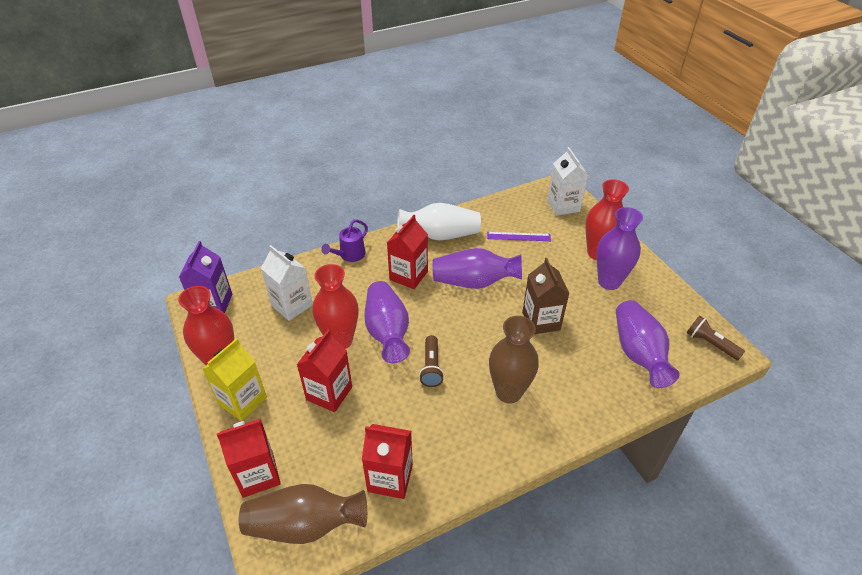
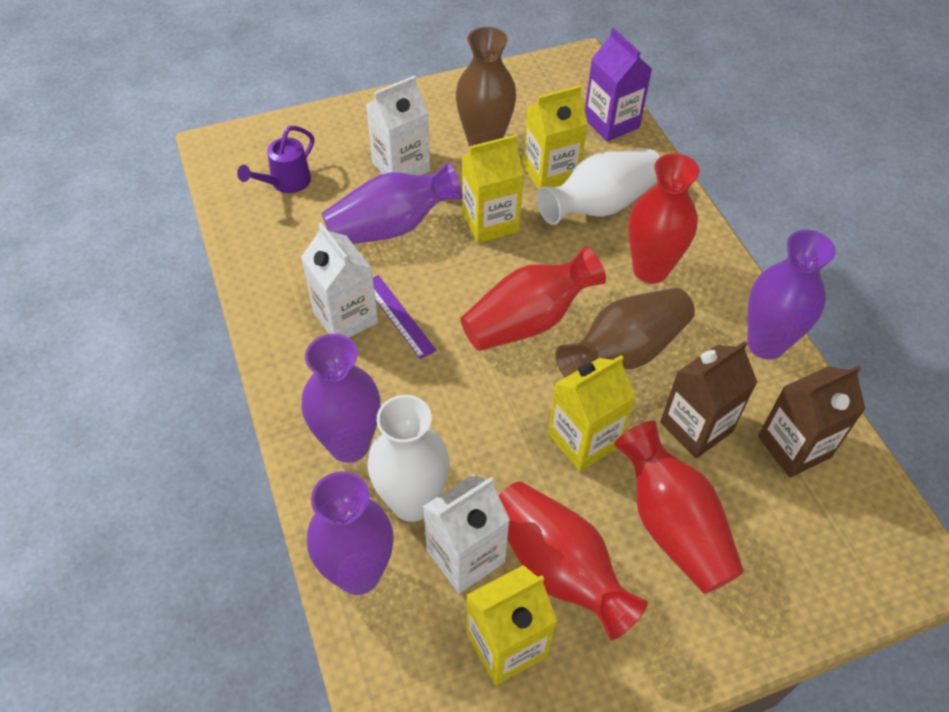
brown carton: 1 -> 2
brown flashlight: 2 -> 0
red carton: 4 -> 0
red vase: 3 -> 4
white carton: 2 -> 3
white vase: 1 -> 2
yellow carton: 1 -> 4

